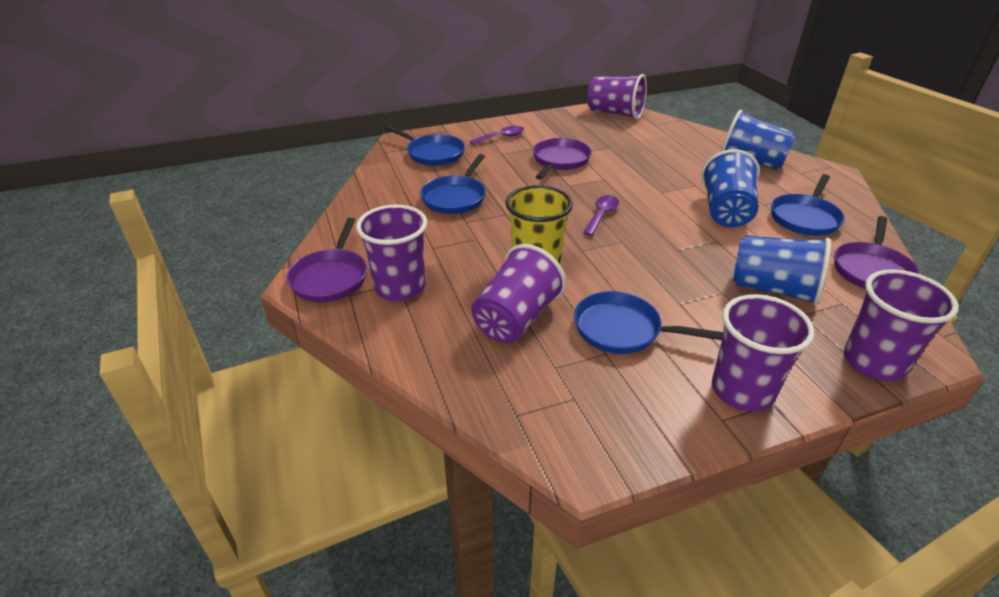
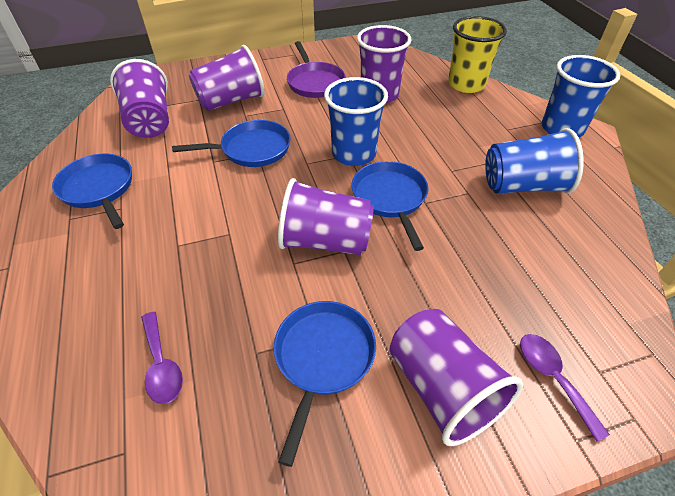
purple pan: 3 -> 1

